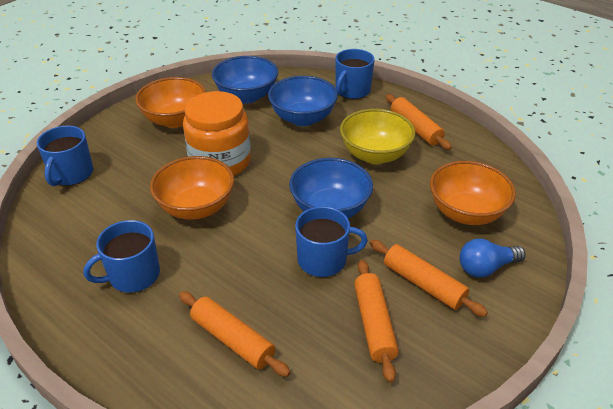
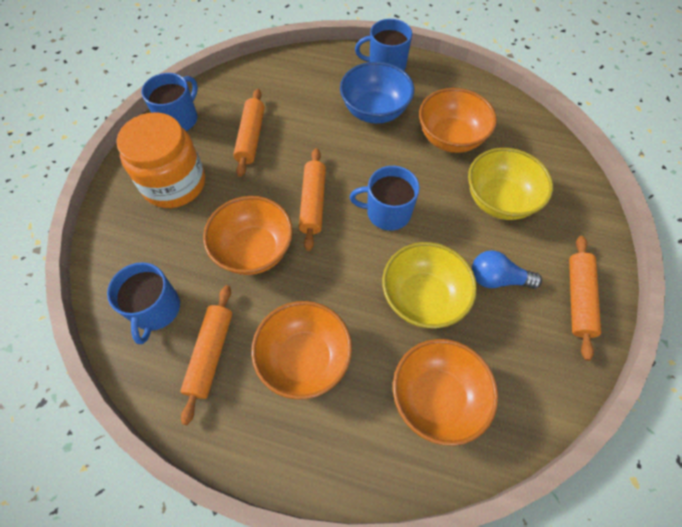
blue bowl: 3 -> 1
orange bowl: 3 -> 4
yellow bowl: 1 -> 2

